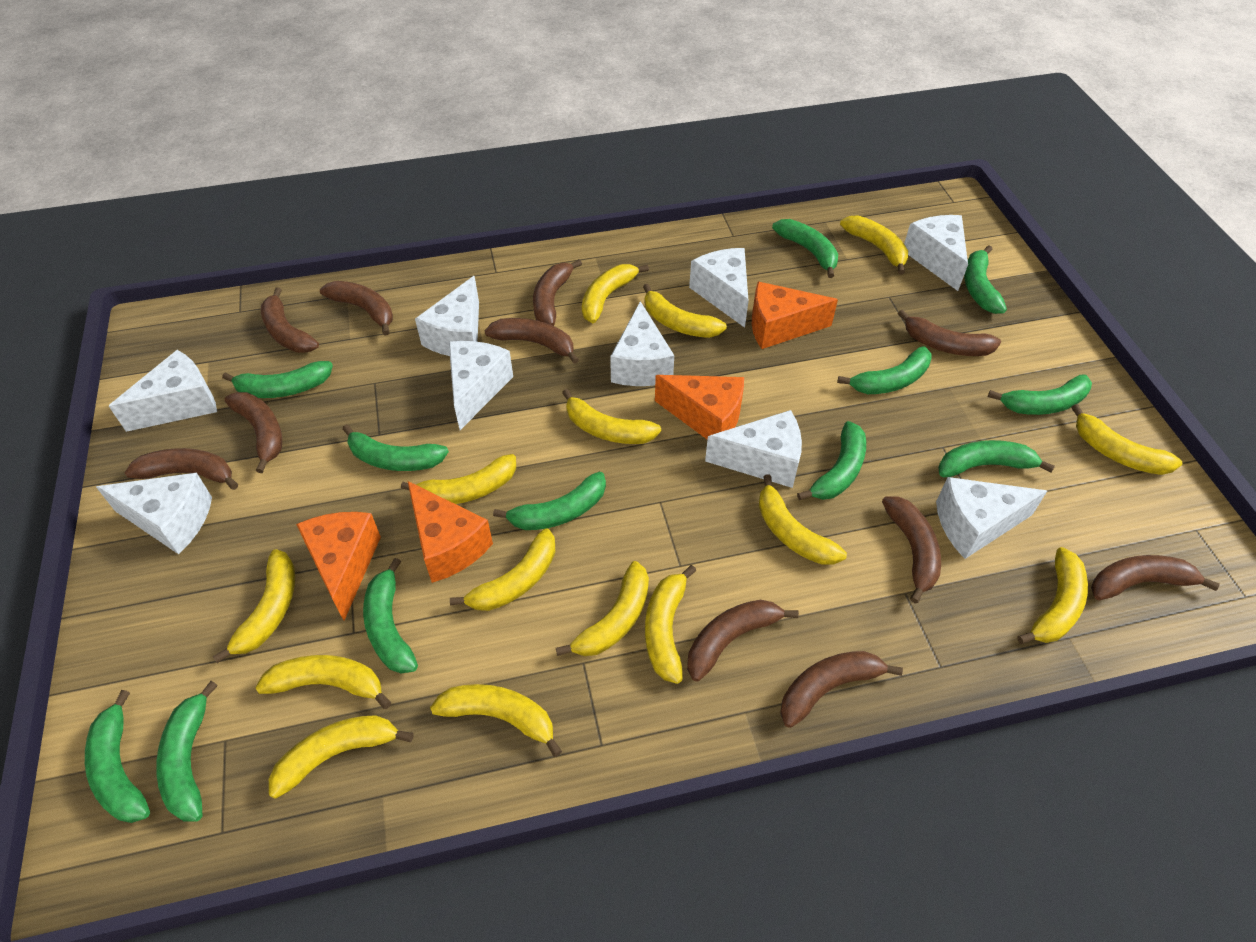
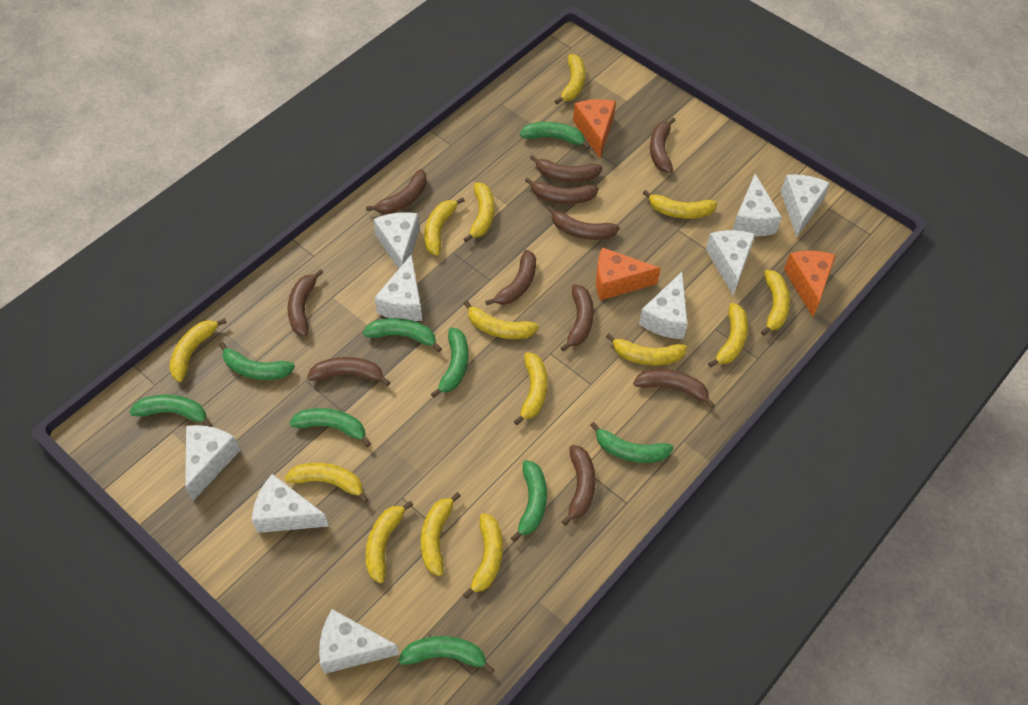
green banana: 12 -> 9
orange cheese: 4 -> 3
yellow banana: 15 -> 14

